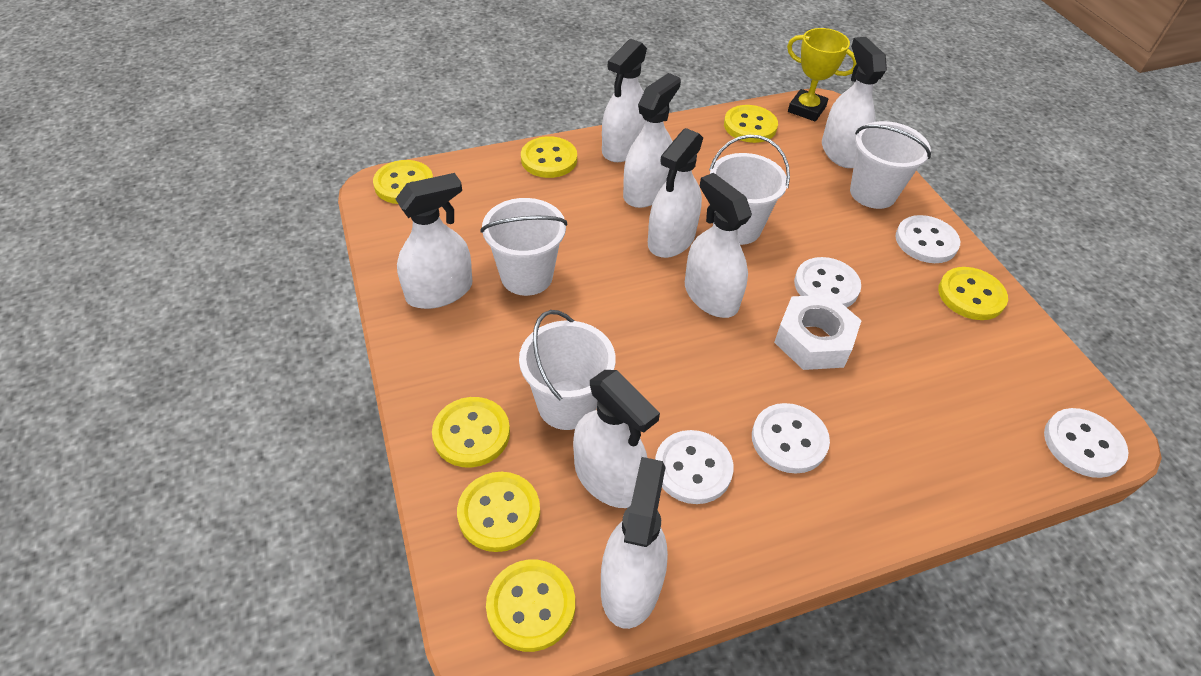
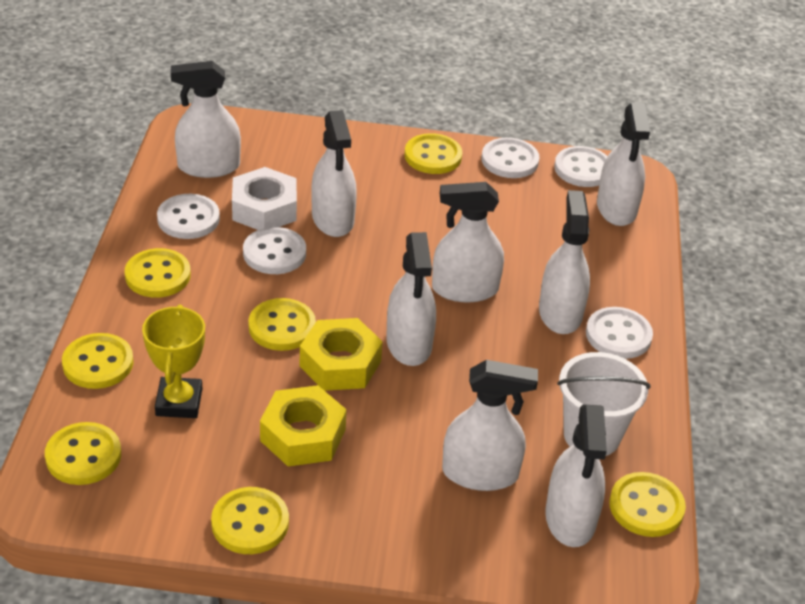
white bucket: 4 -> 1
yellow nut: 0 -> 2

